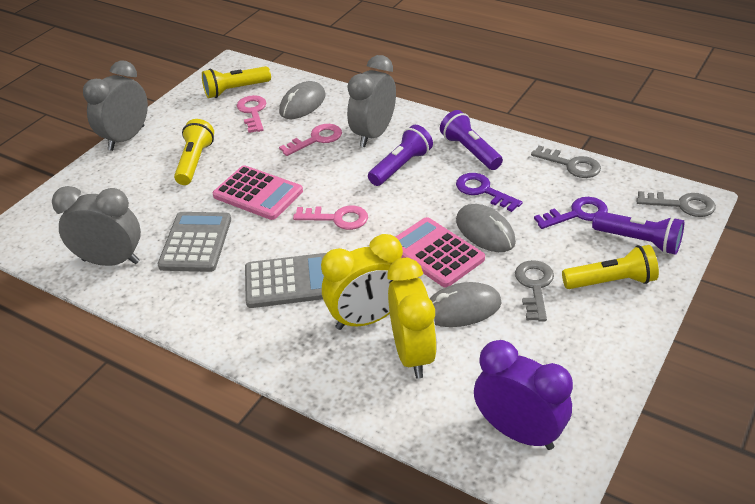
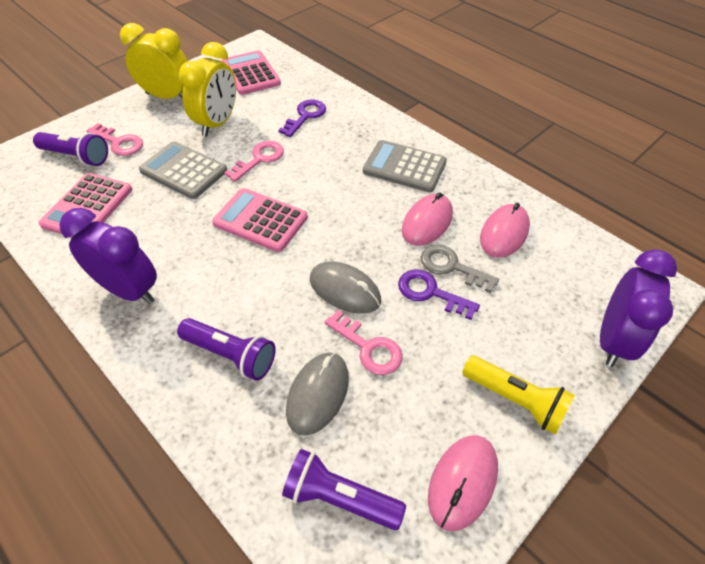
grey clock: 3 -> 0
grey key: 3 -> 1
grey mouse: 3 -> 2
pink calculator: 2 -> 3
pink mouse: 0 -> 3
purple clock: 1 -> 2
yellow flashlight: 3 -> 1

